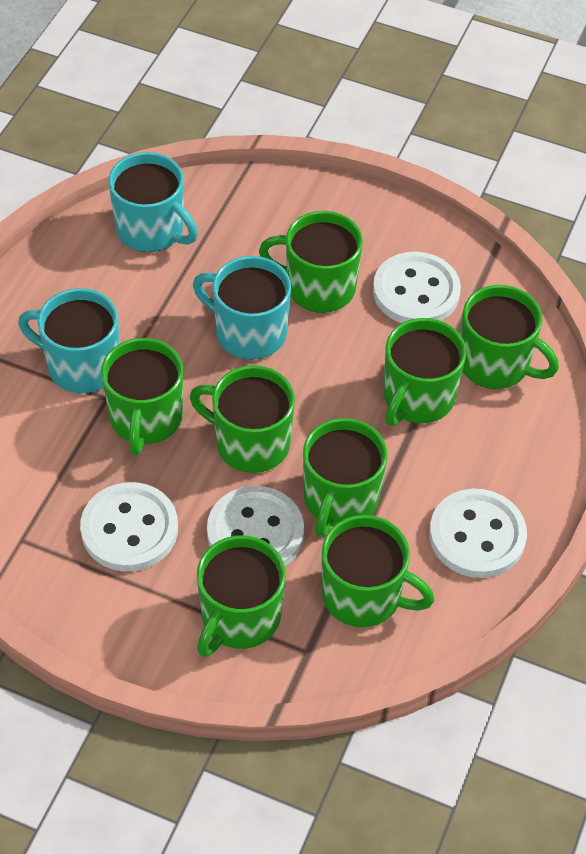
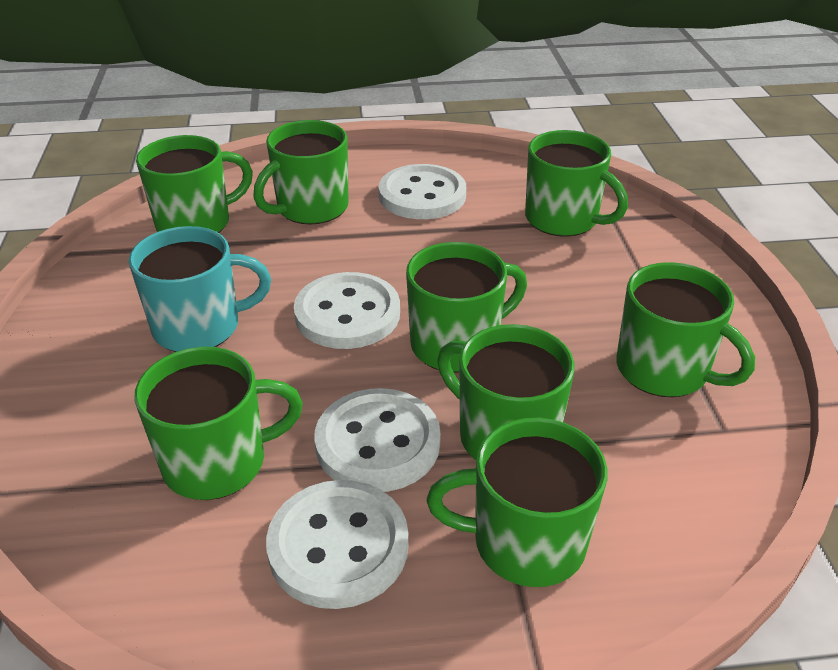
turquoise mug: 3 -> 1

